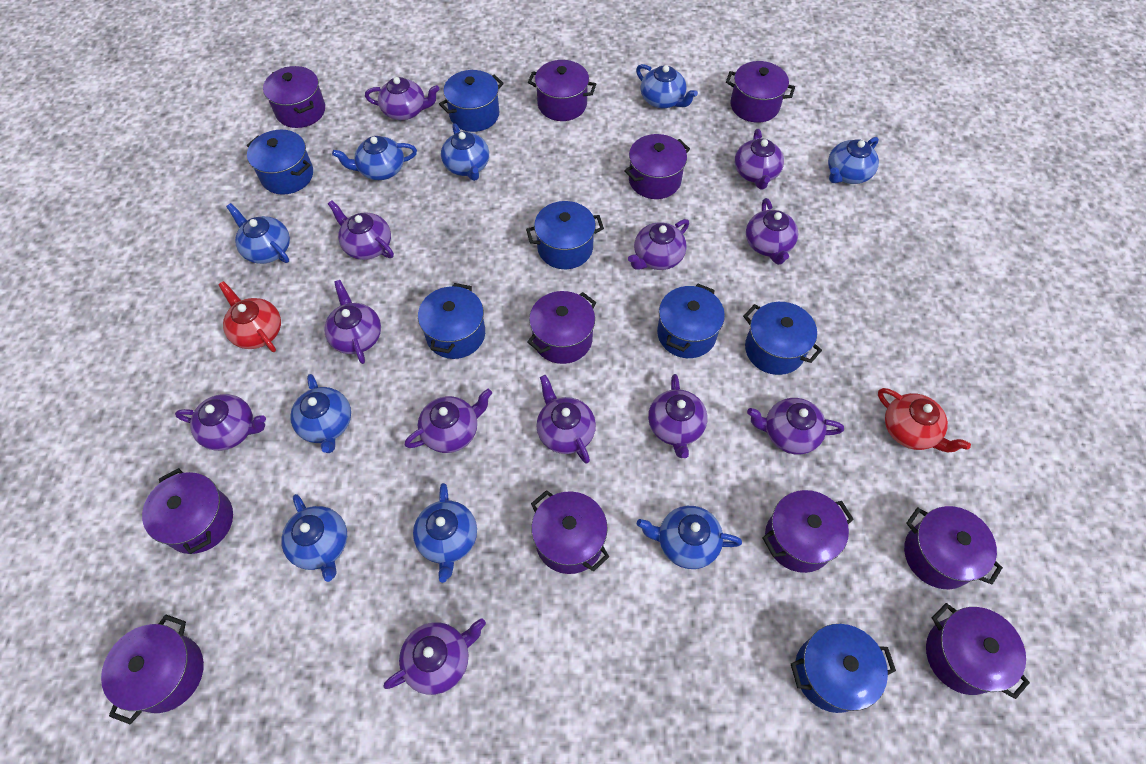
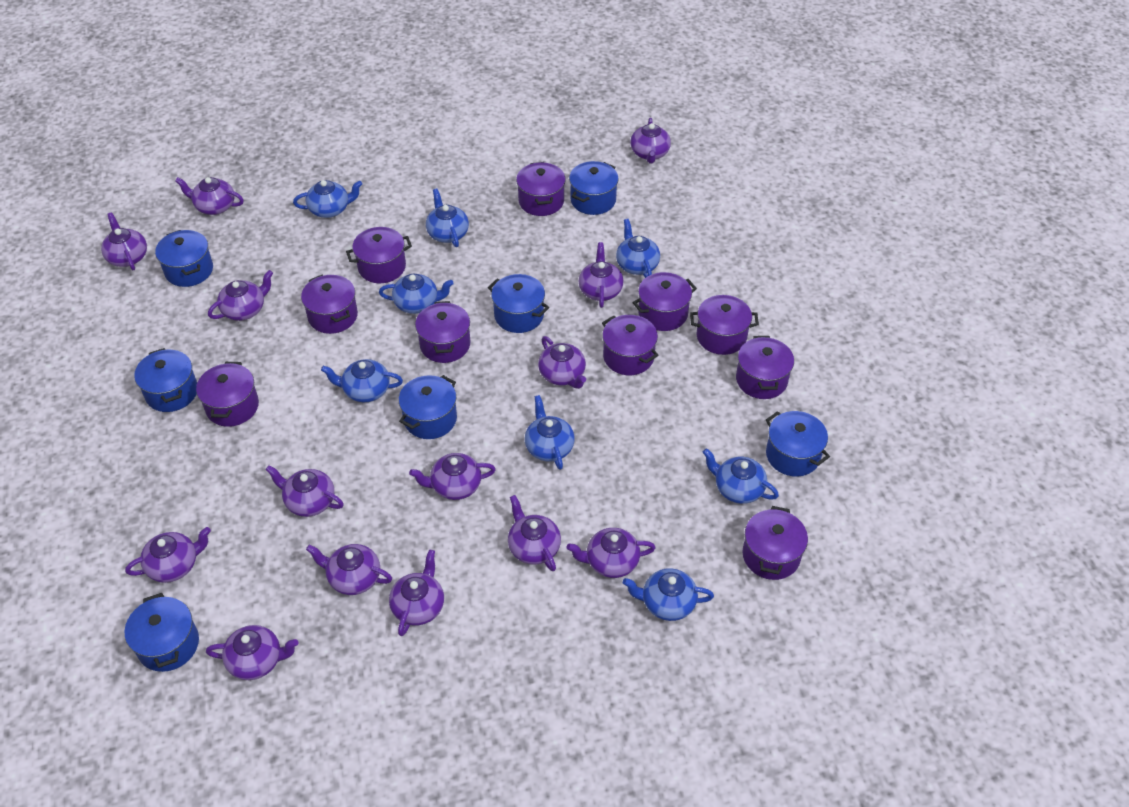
blue teapot: 9 -> 8
purple pot: 11 -> 10
purple teapot: 12 -> 14
red teapot: 2 -> 0

